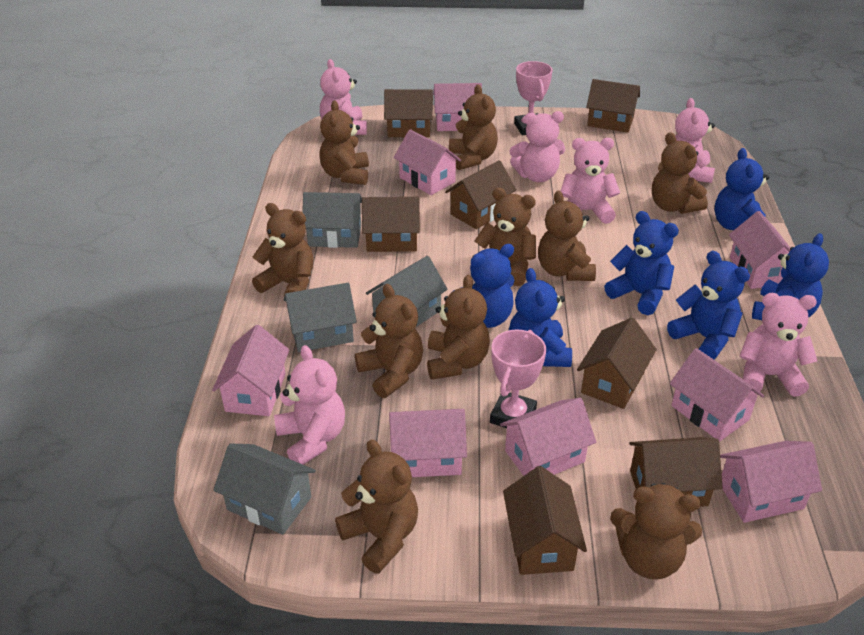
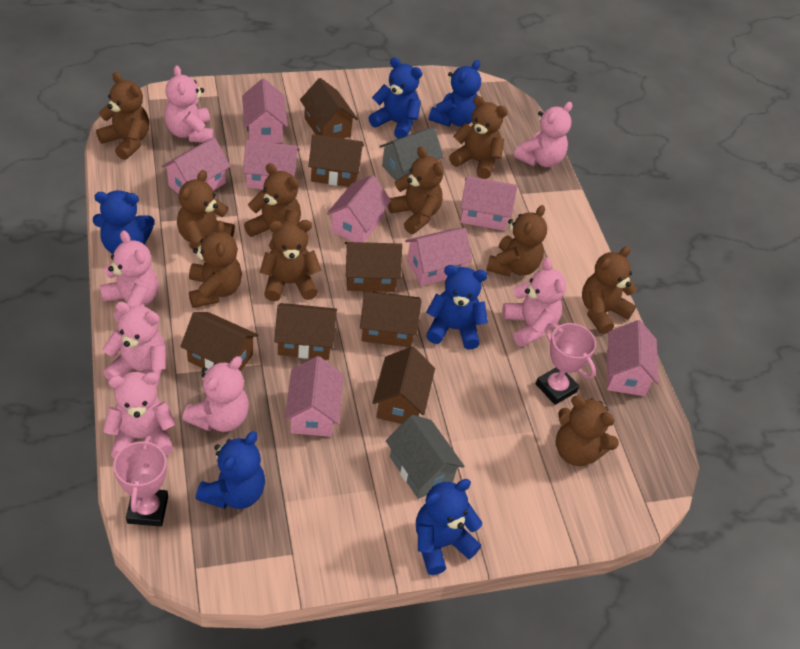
grey house: 4 -> 2
pink teddy bear: 6 -> 7

